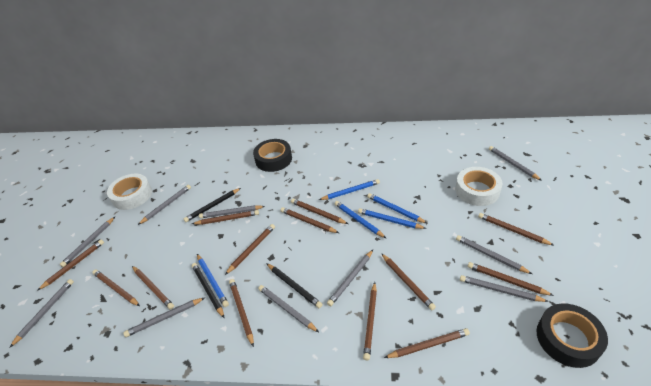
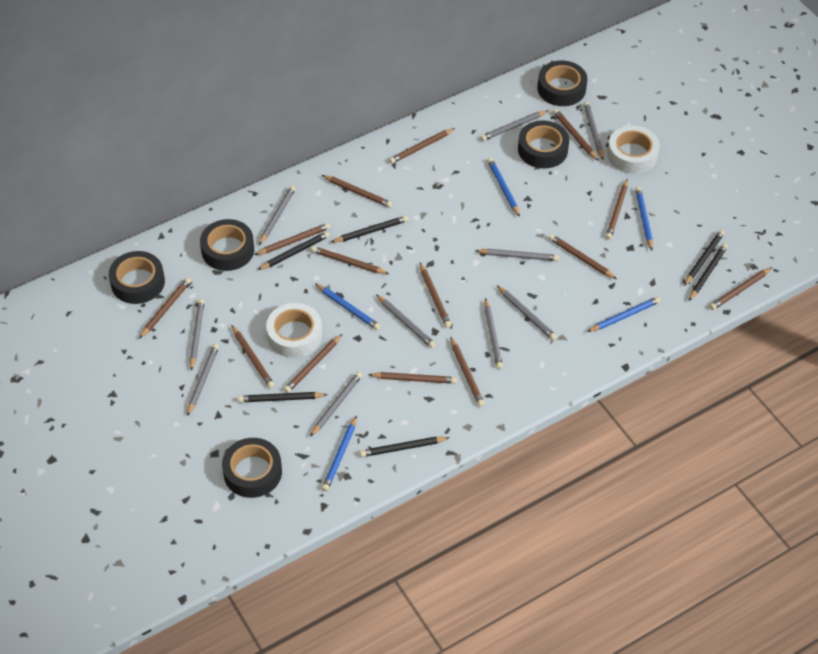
black pencil: 3 -> 6
black tape: 2 -> 5
brown pencil: 13 -> 14

